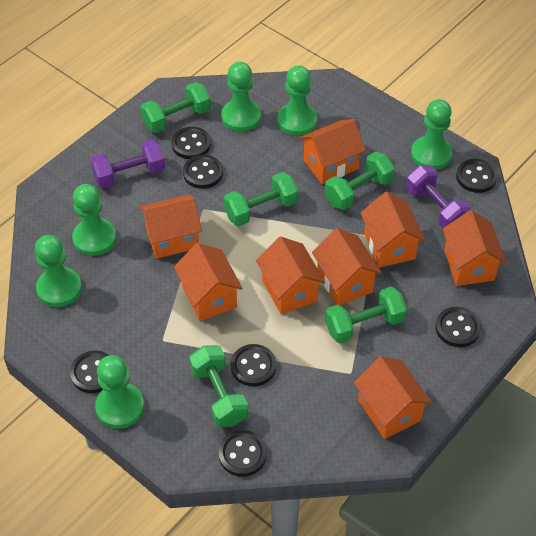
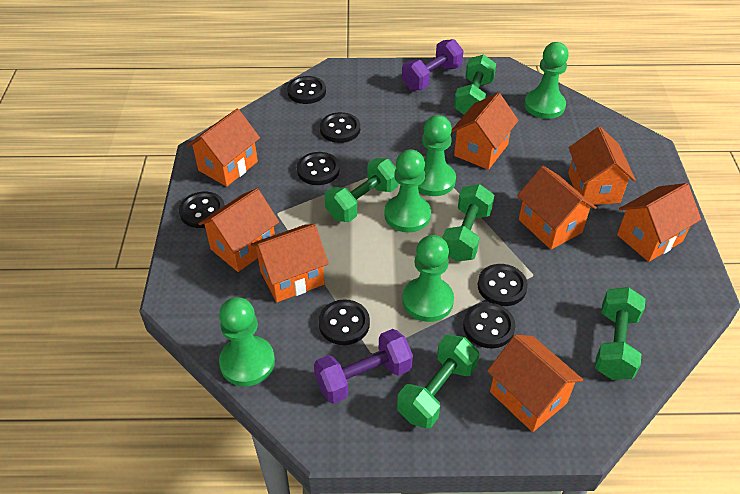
green pawn: 6 -> 5

